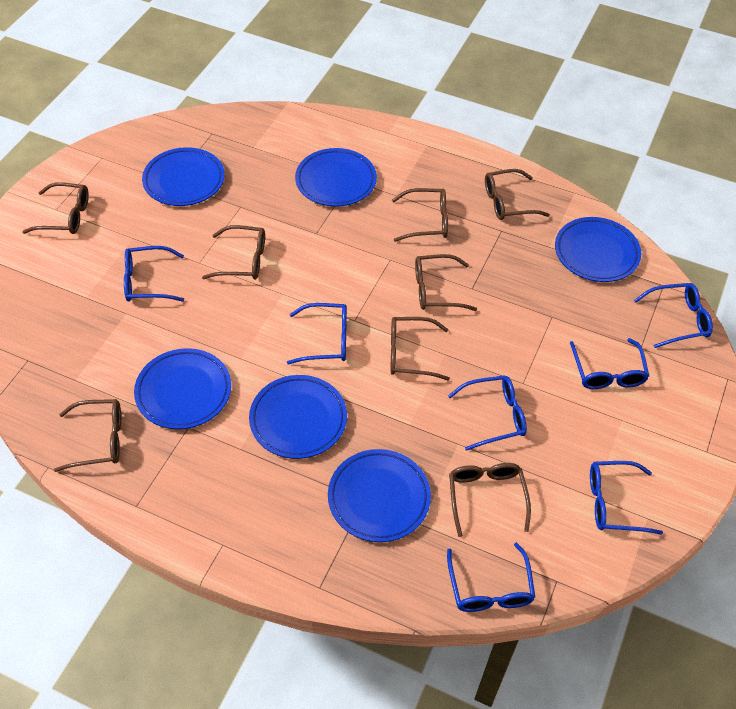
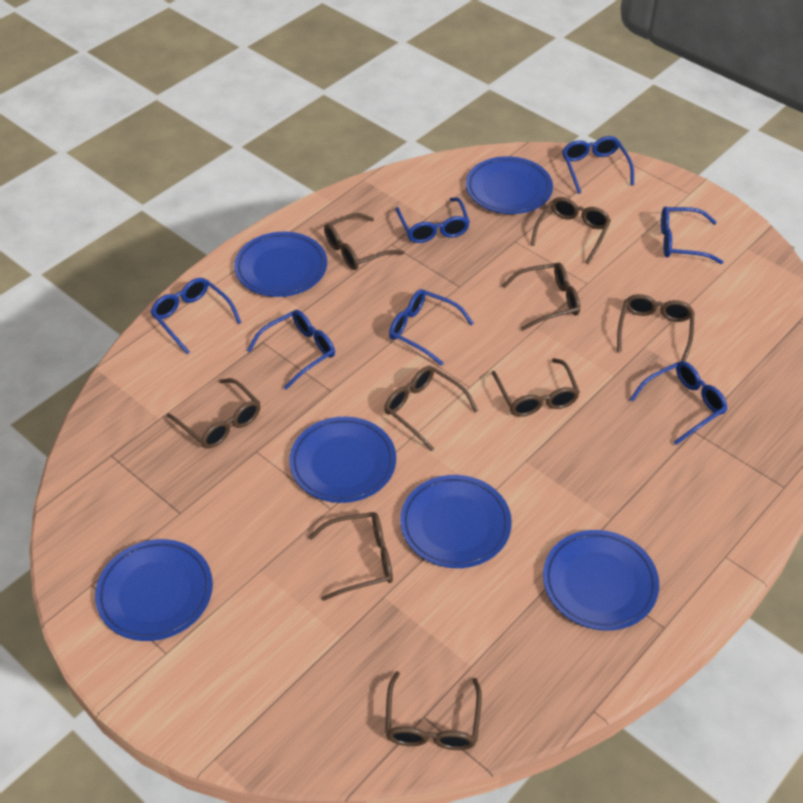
brown glasses: 8 -> 9

